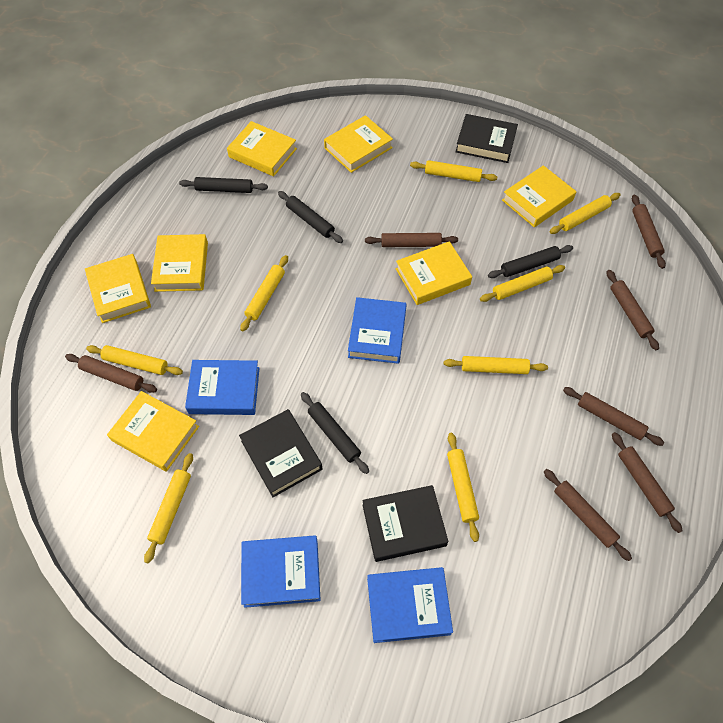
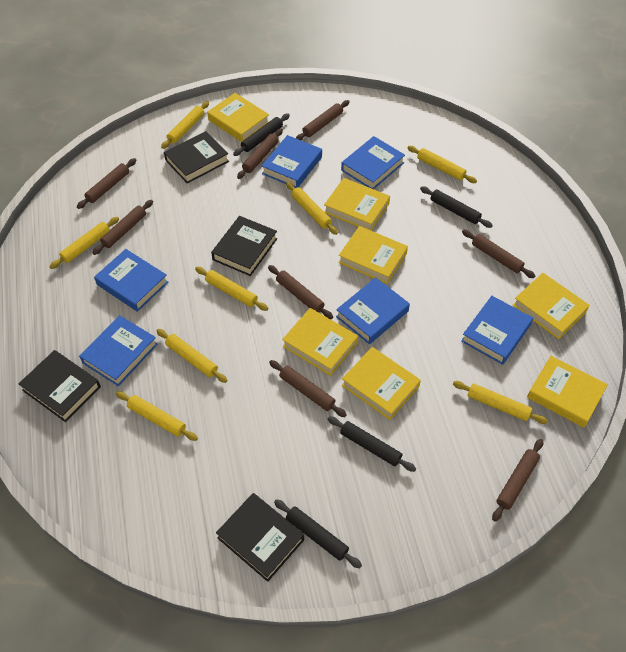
black book: 3 -> 4
blue book: 4 -> 6
brown rolling pin: 7 -> 8

